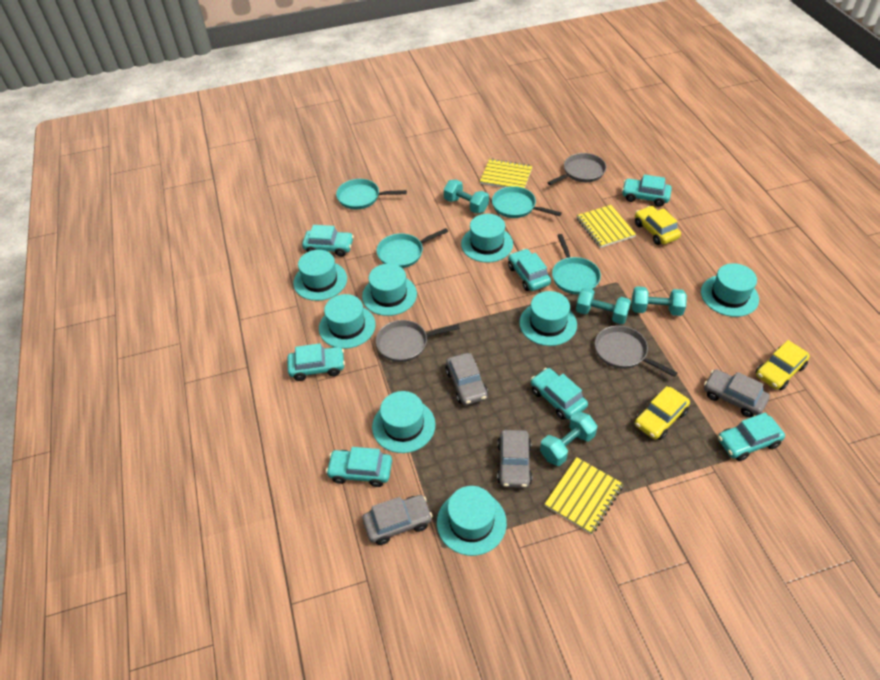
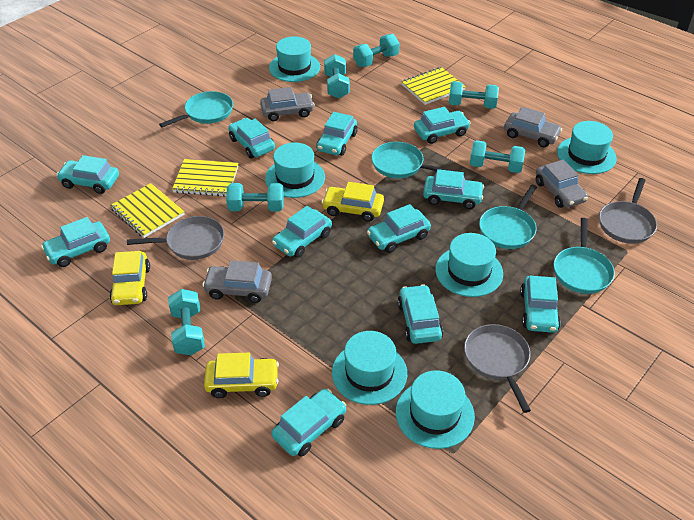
turquoise car: 7 -> 11
turquoise dumbbell: 4 -> 6
turquoise hat: 8 -> 6

